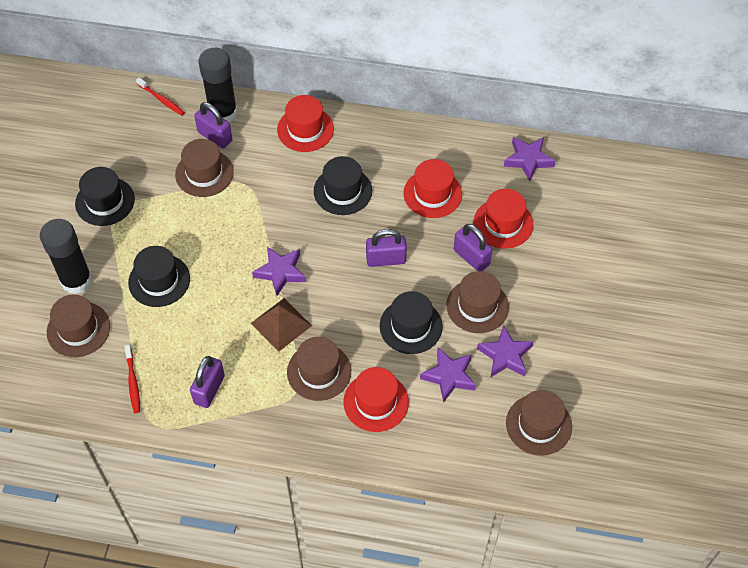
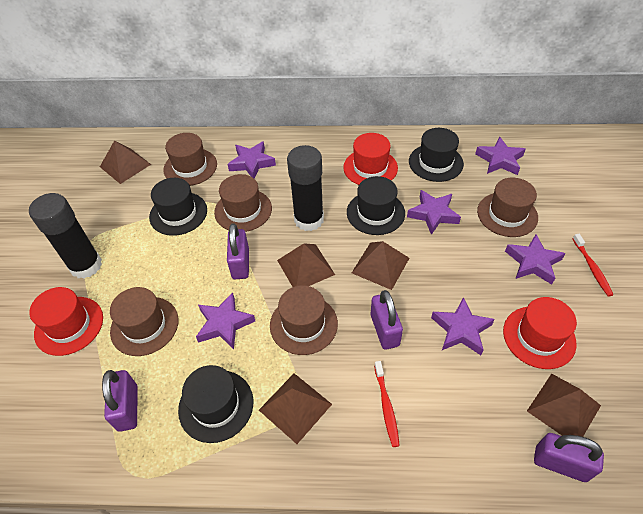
brown pyramid: 1 -> 5
purple star: 4 -> 6
red hat: 4 -> 3

